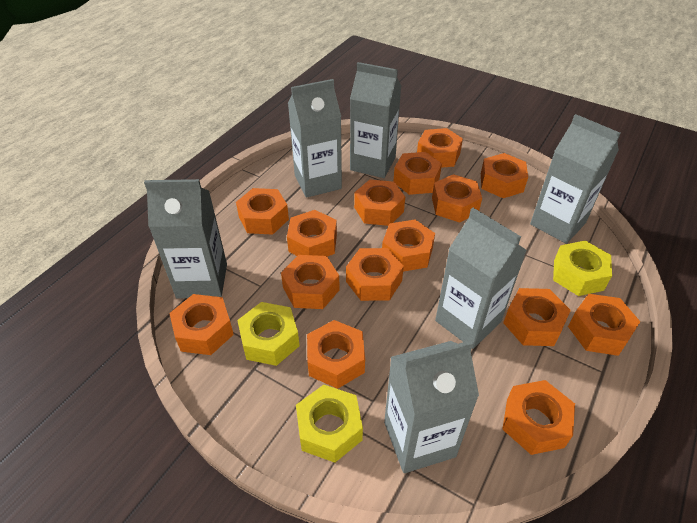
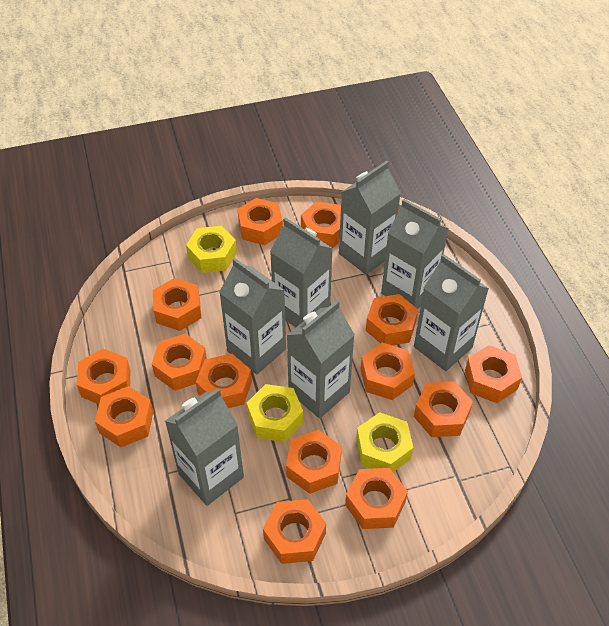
grey carton: 6 -> 7
orange nut: 15 -> 14

